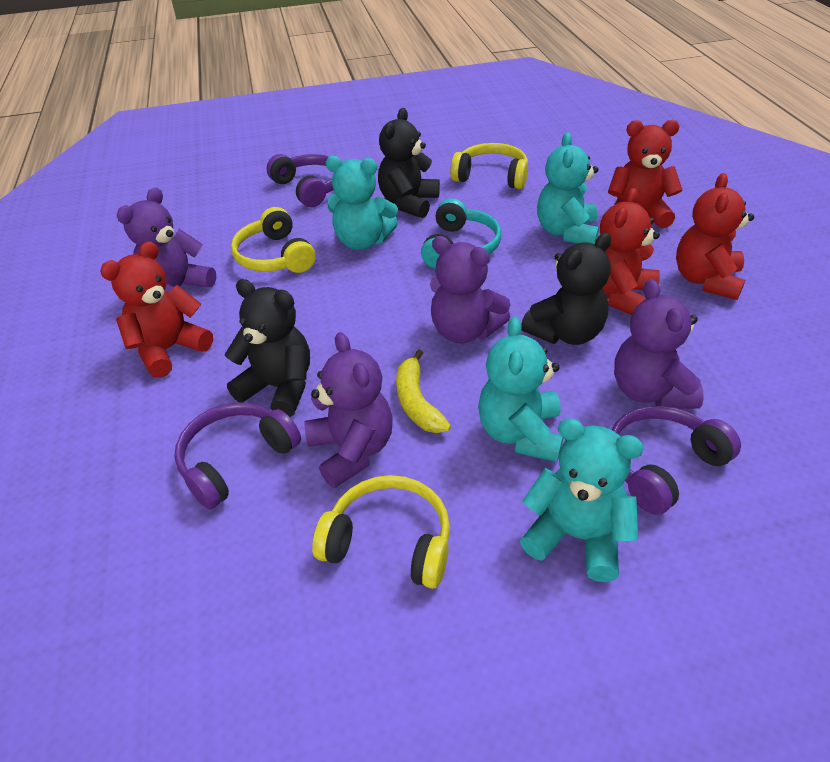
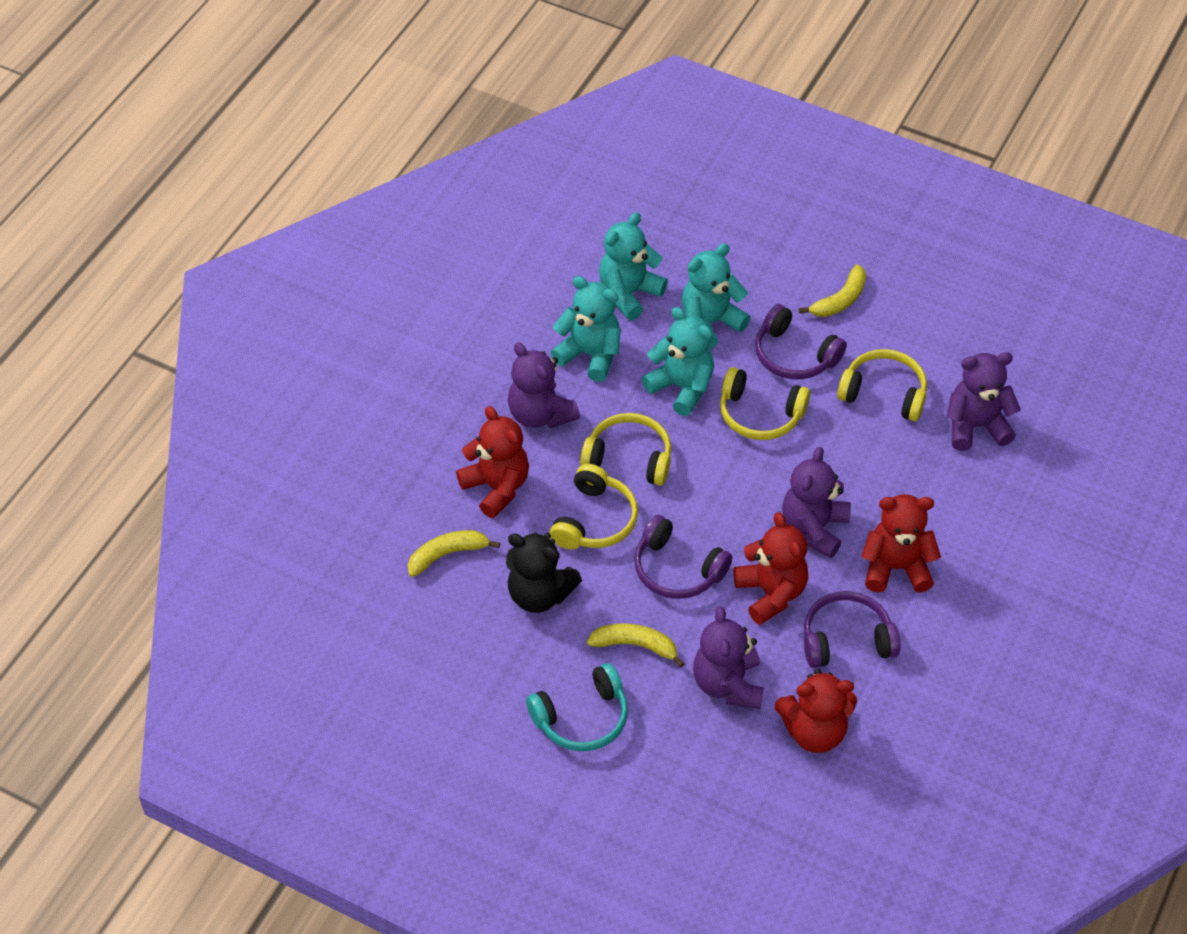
black teddy bear: 3 -> 1
yellow banana: 1 -> 3
yellow headphones: 3 -> 4

